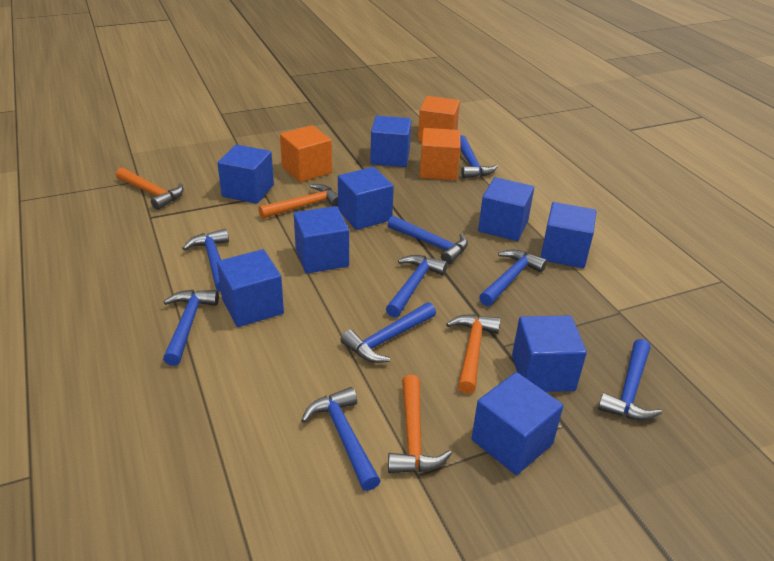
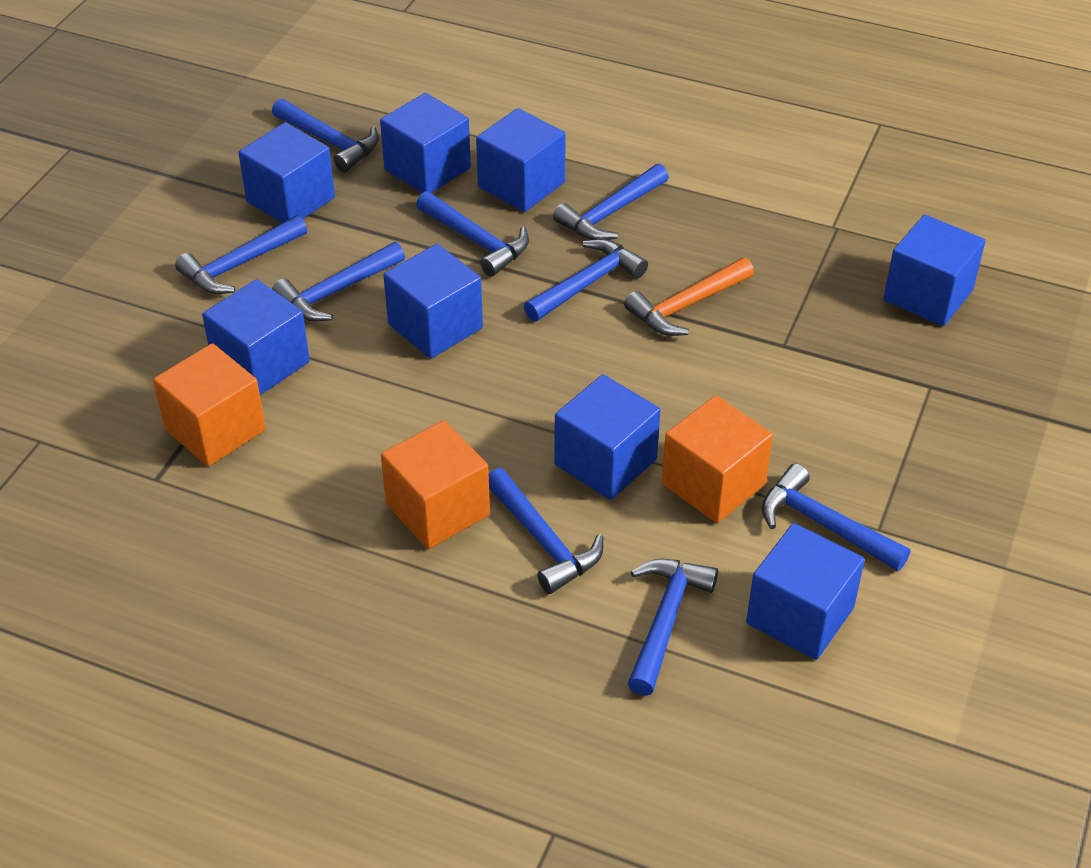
blue cube: 9 -> 8
orange hammer: 4 -> 1

